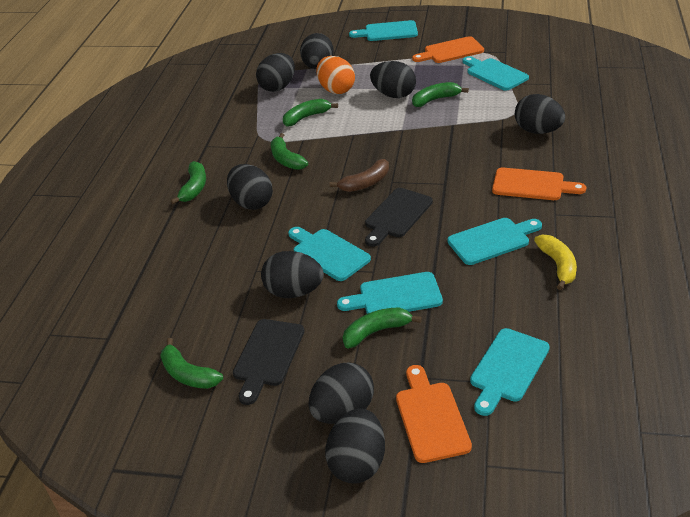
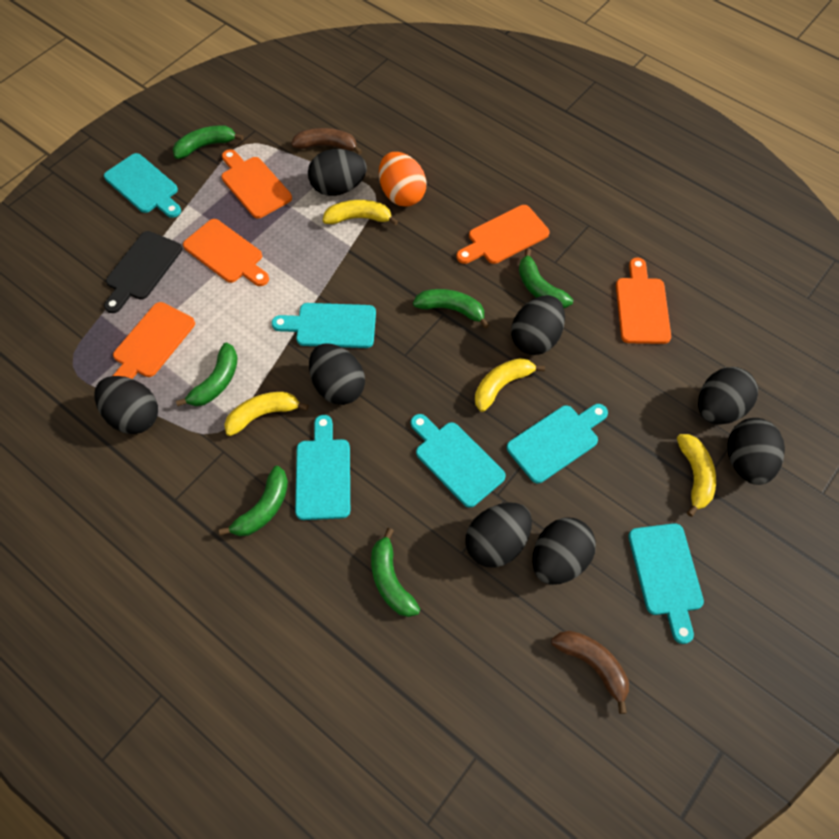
black cutting board: 2 -> 1
brown banana: 1 -> 2
orange cutting board: 3 -> 5
yellow banana: 1 -> 4

